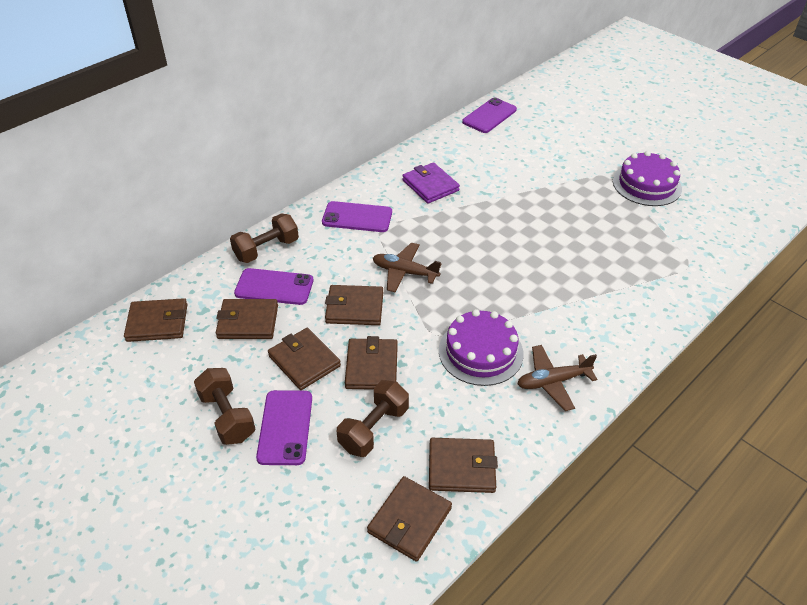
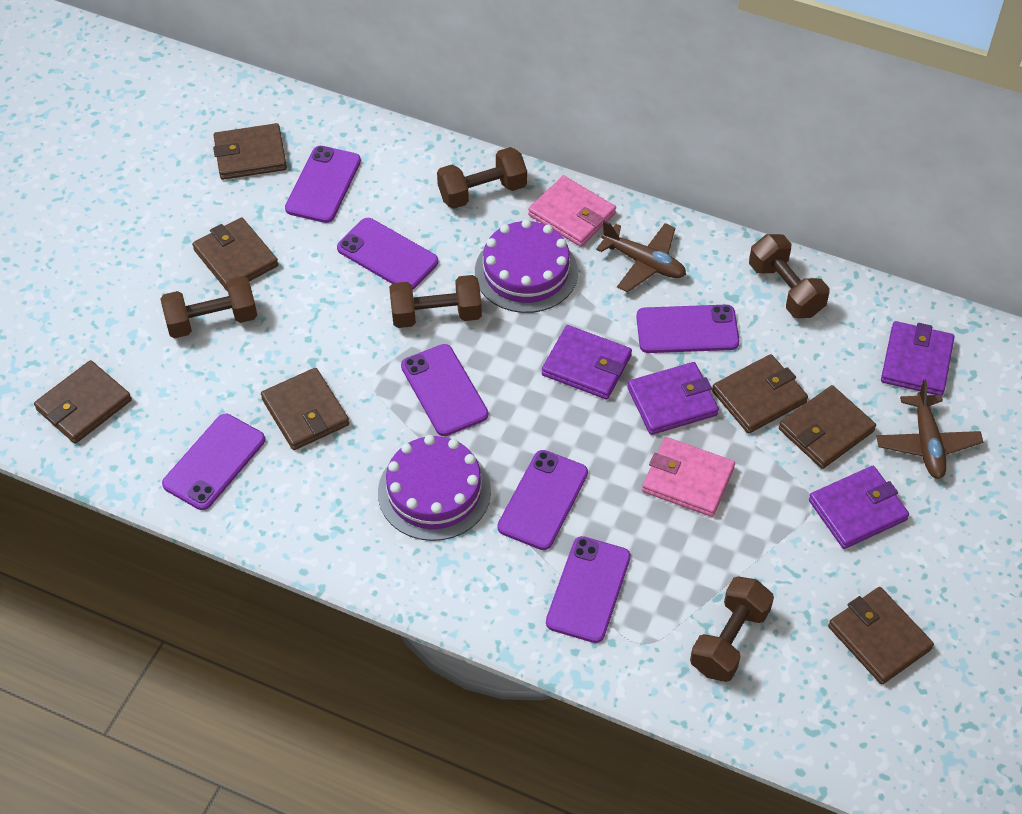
brown dumbbell: 3 -> 5
pink wallet: 0 -> 2
purple phone: 4 -> 7
purple wallet: 1 -> 4

